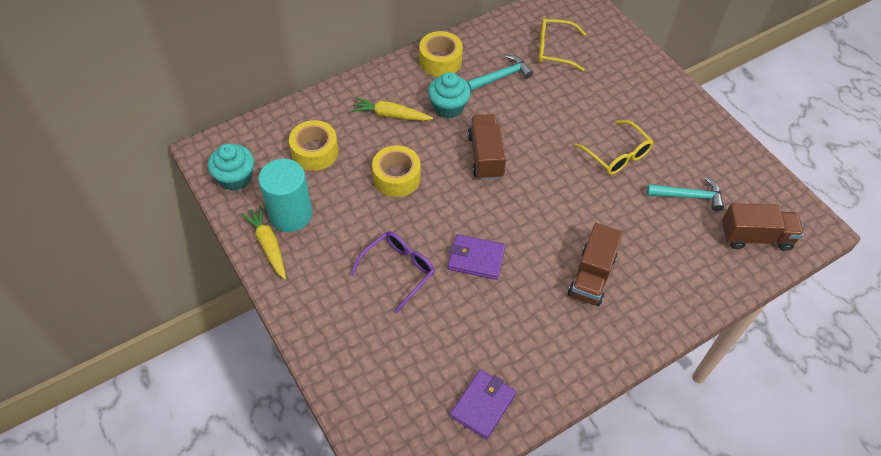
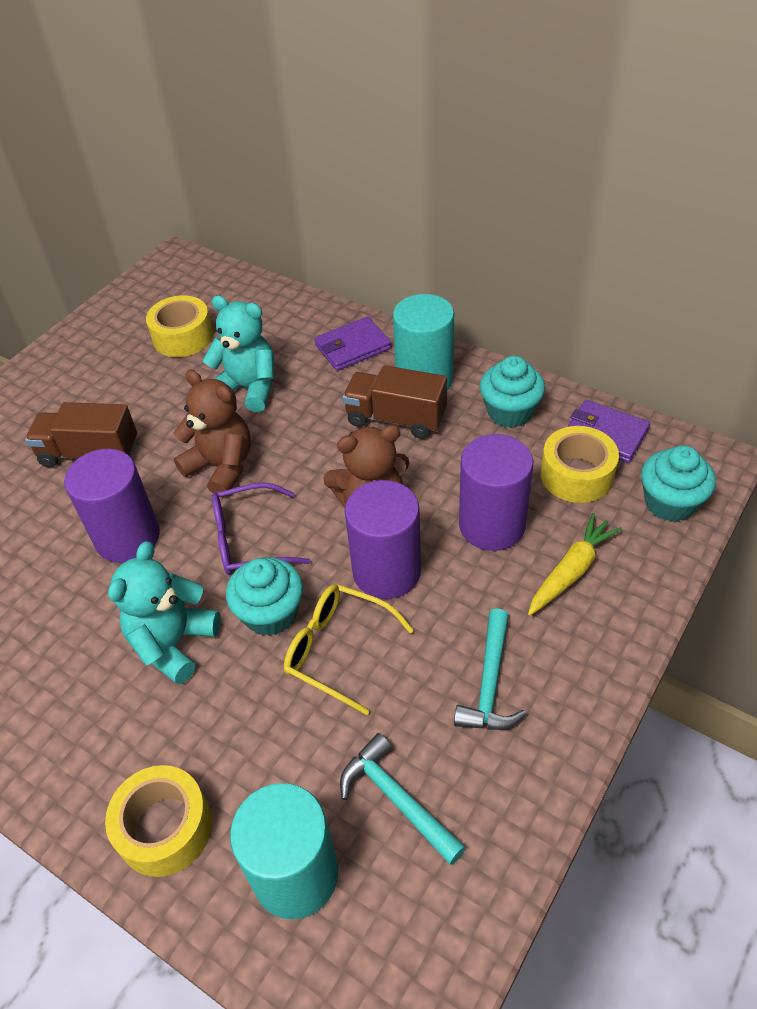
brown teddy bear: 0 -> 2
brown truck: 3 -> 2
purple cylinder: 0 -> 3
turquoise cupcake: 2 -> 3
turquoise cylinder: 1 -> 2
turquoise teddy bear: 0 -> 2
yellow carrot: 2 -> 1
yellow glasses: 2 -> 1

